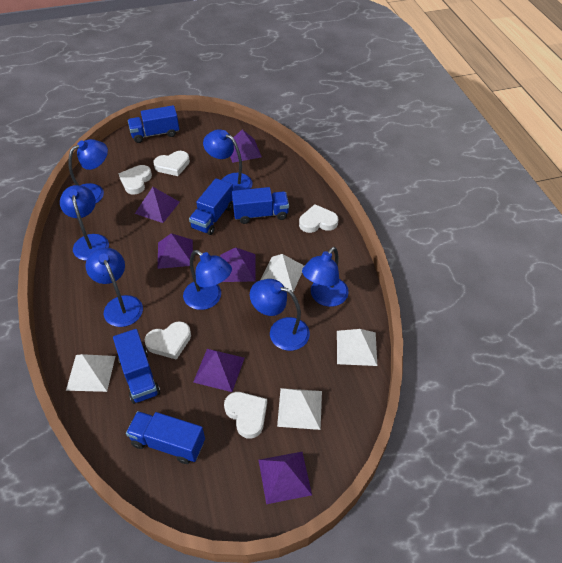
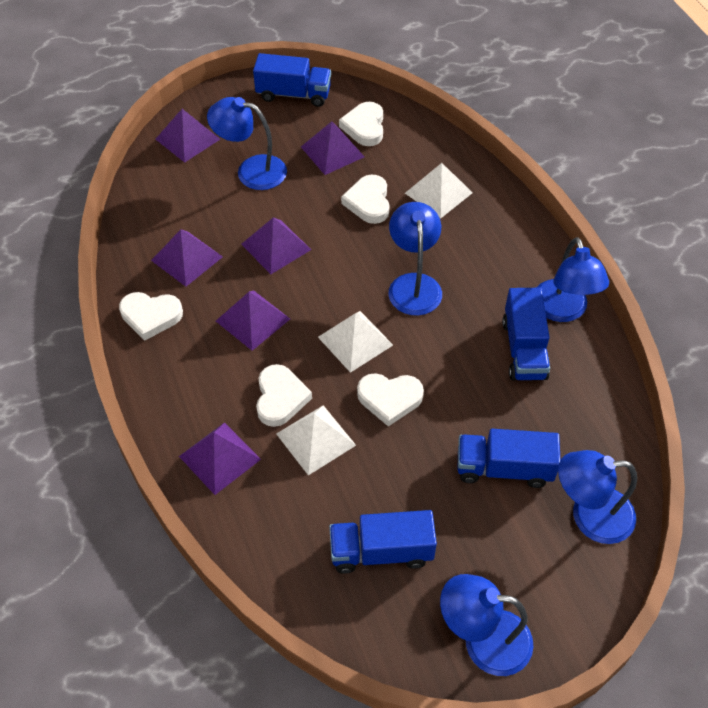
blue lamp: 7 -> 5
blue truck: 5 -> 4
white pyramid: 4 -> 3

